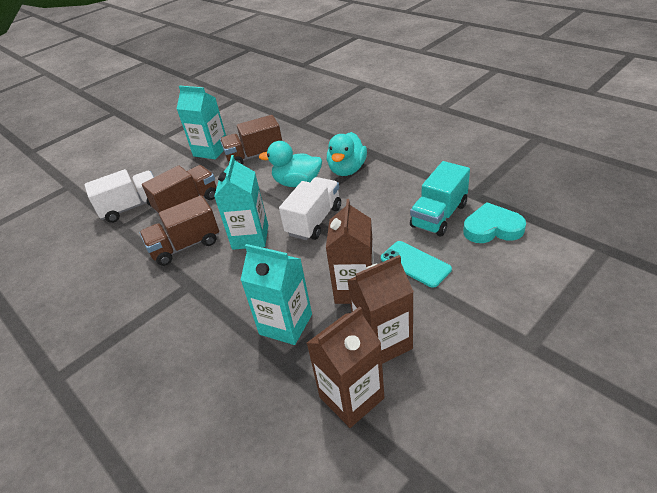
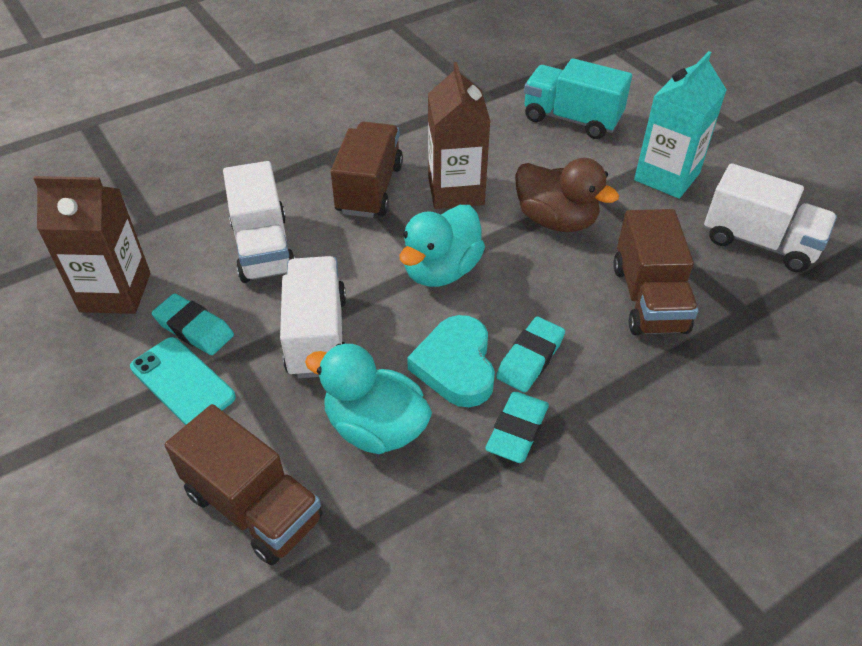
brown carton: 3 -> 2
brown duck: 0 -> 1
turquoise carton: 3 -> 1
turquoise eraser: 0 -> 3
white truck: 2 -> 3

